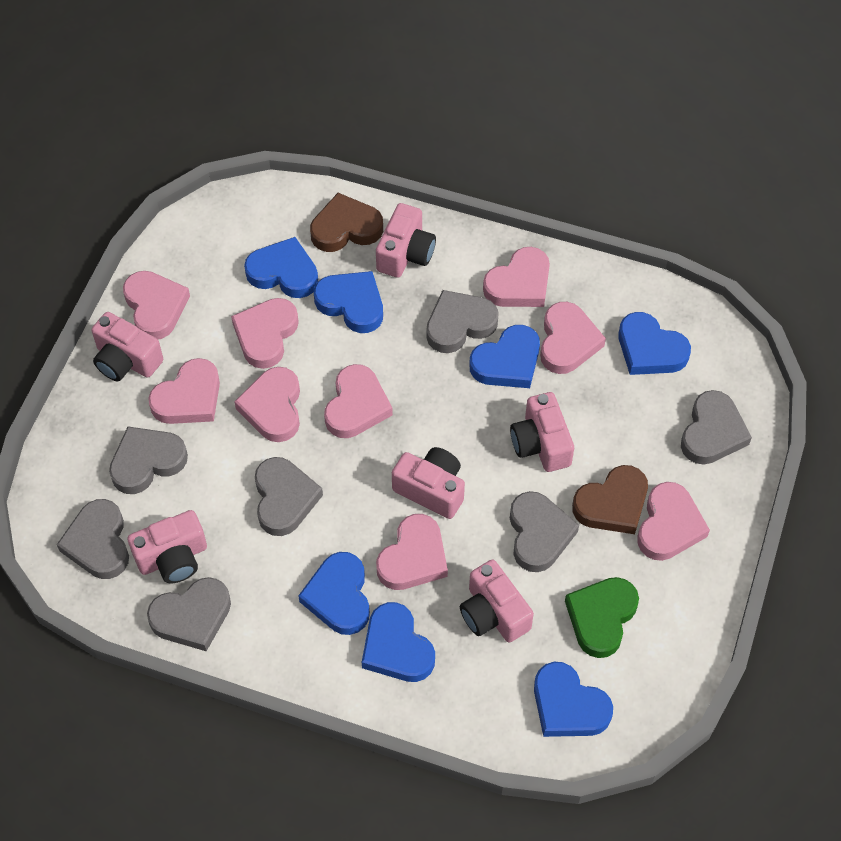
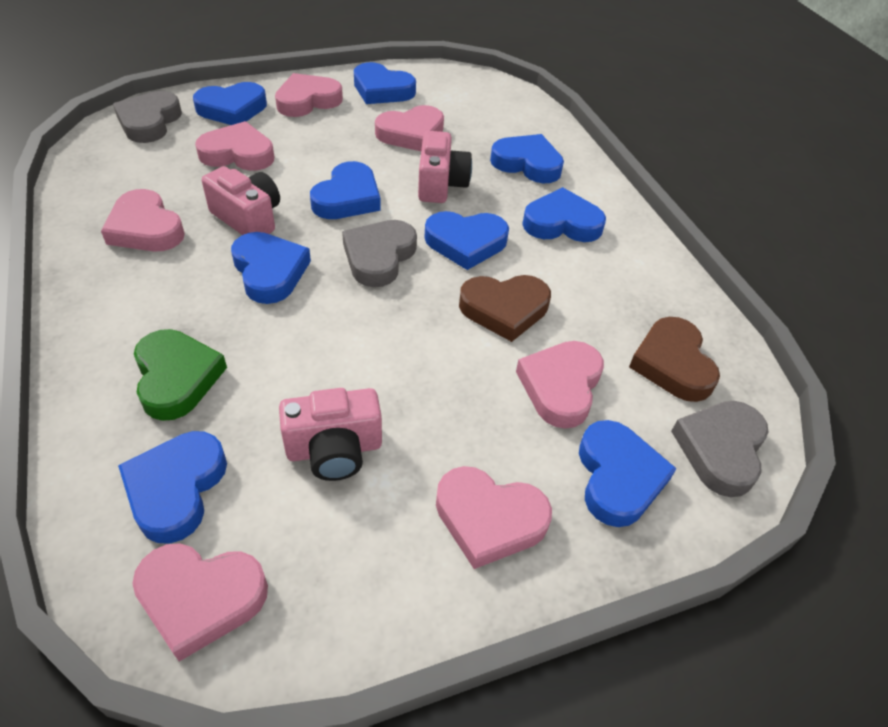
blue heart: 7 -> 9
grey heart: 7 -> 3
pink camera: 6 -> 3
pink heart: 9 -> 7

